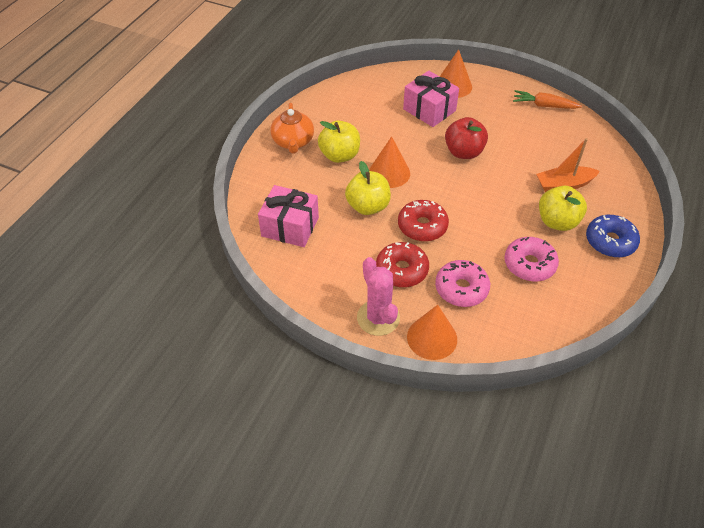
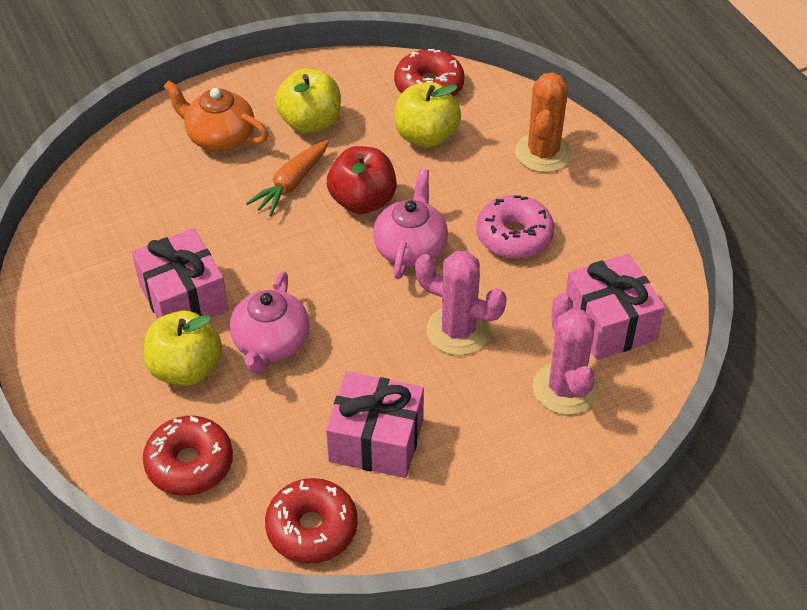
blue donut: 1 -> 0
orange boat: 1 -> 0
orange cactus: 0 -> 1
orange cone: 3 -> 0
pink cactus: 1 -> 2
pink donut: 2 -> 1
pink gift: 2 -> 3
pink teapot: 0 -> 2
red donut: 2 -> 3

